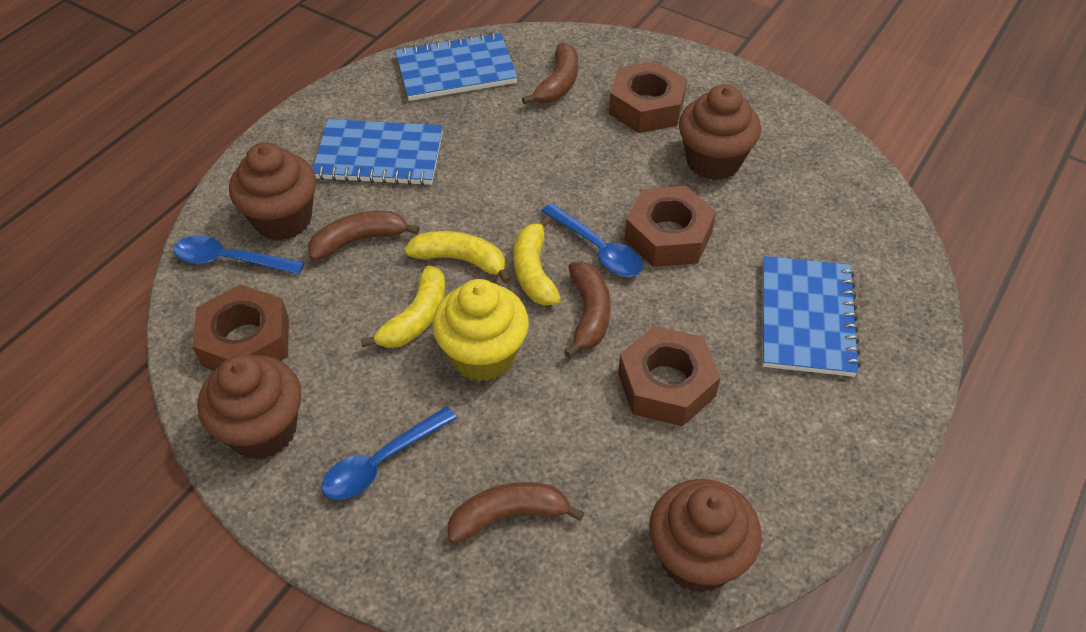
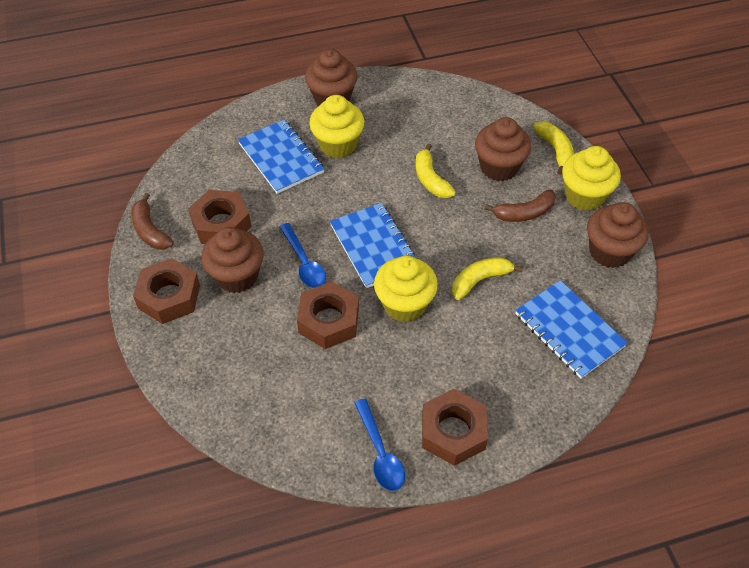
blue spoon: 3 -> 2
brown banana: 4 -> 2
yellow cupcake: 1 -> 3

